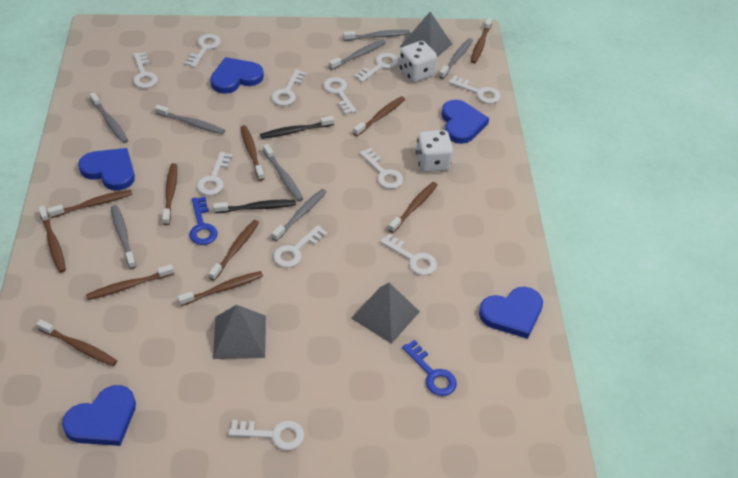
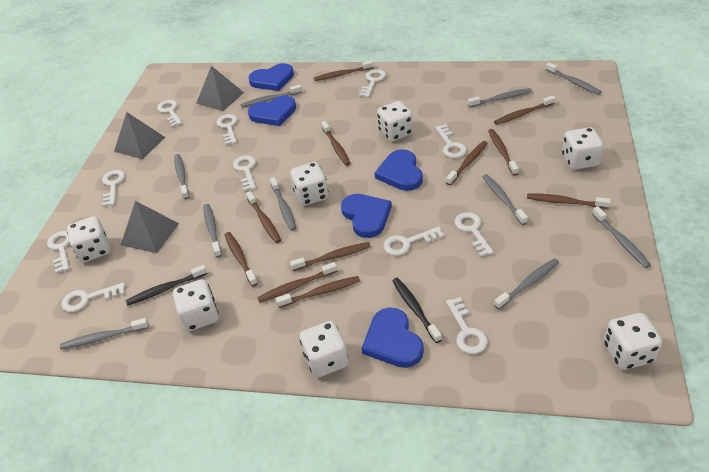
blue key: 2 -> 0
grey toothbrush: 8 -> 10
white dice: 2 -> 7

